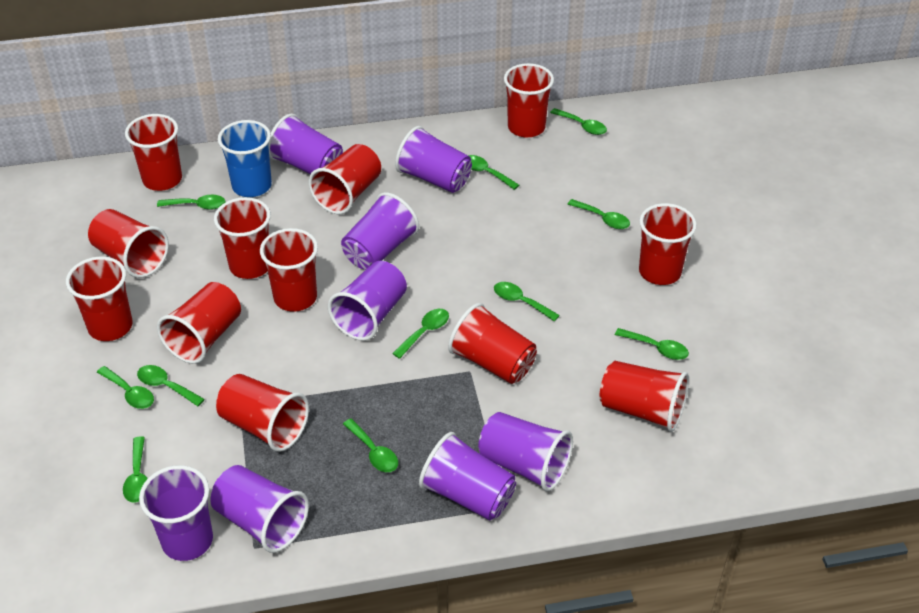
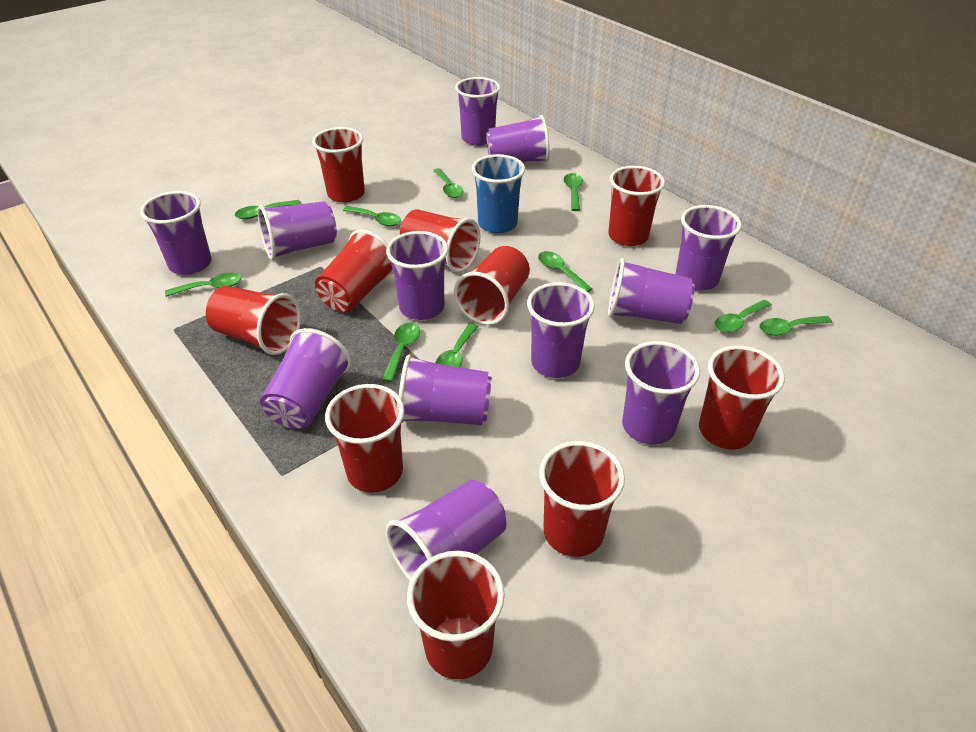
green spoon: 11 -> 10
purple cup: 8 -> 12
red cup: 12 -> 10

